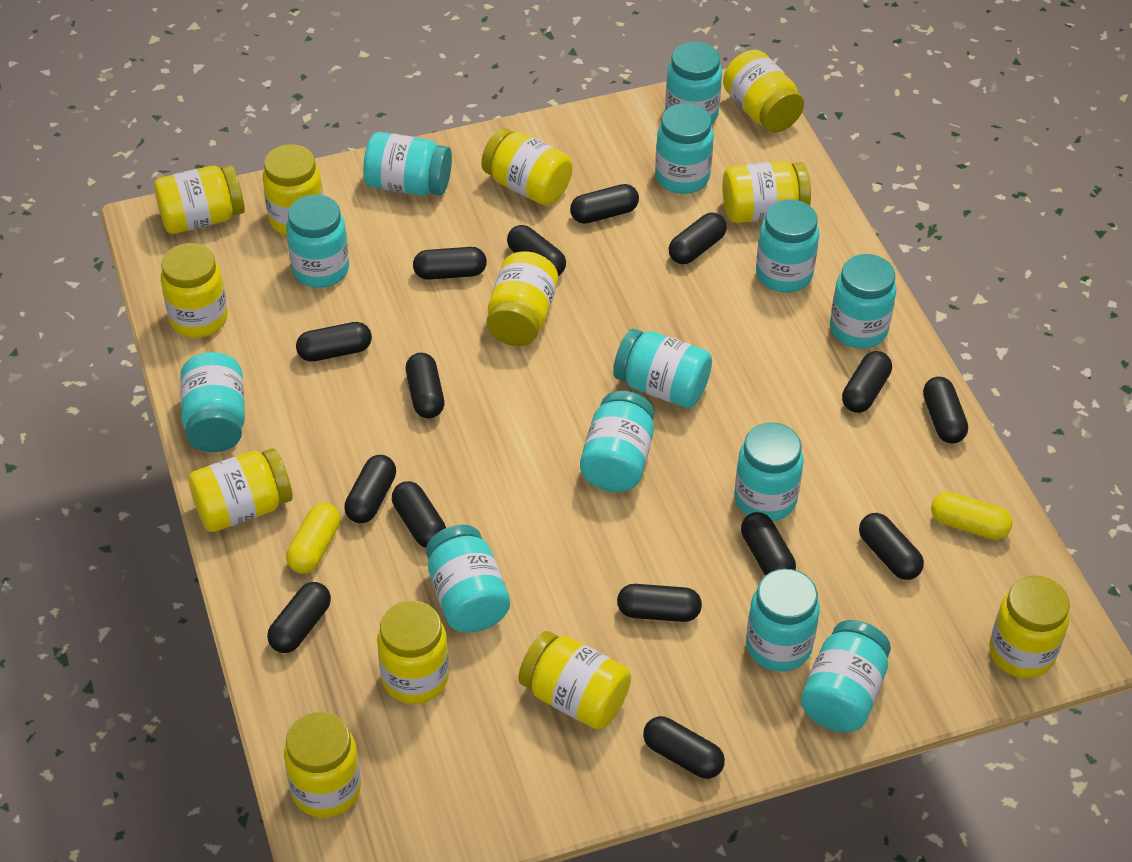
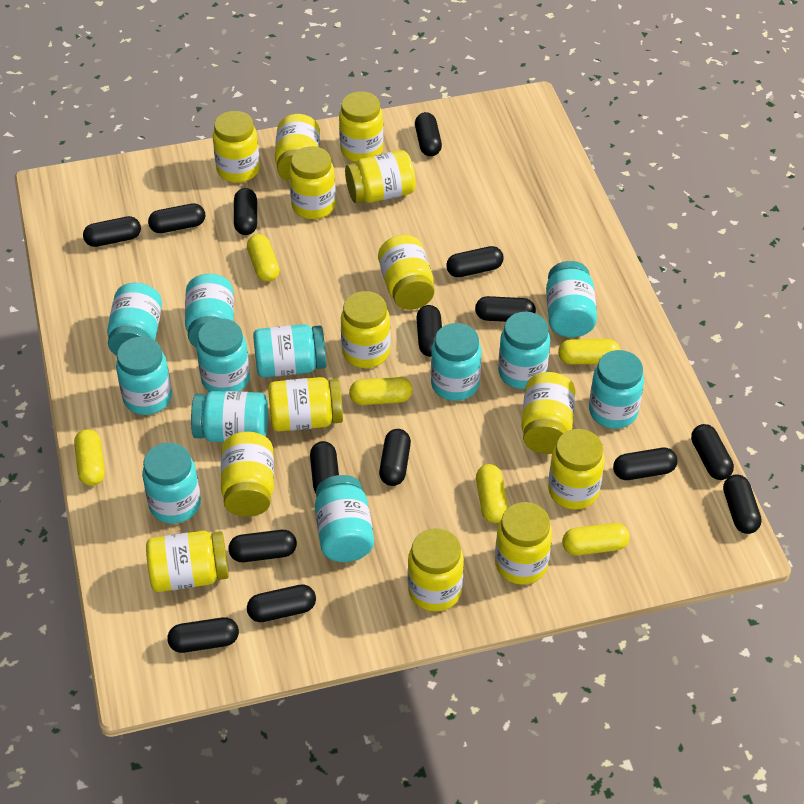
turquoise jar: 13 -> 12
yellow capsule: 2 -> 6
yellow jar: 12 -> 14

